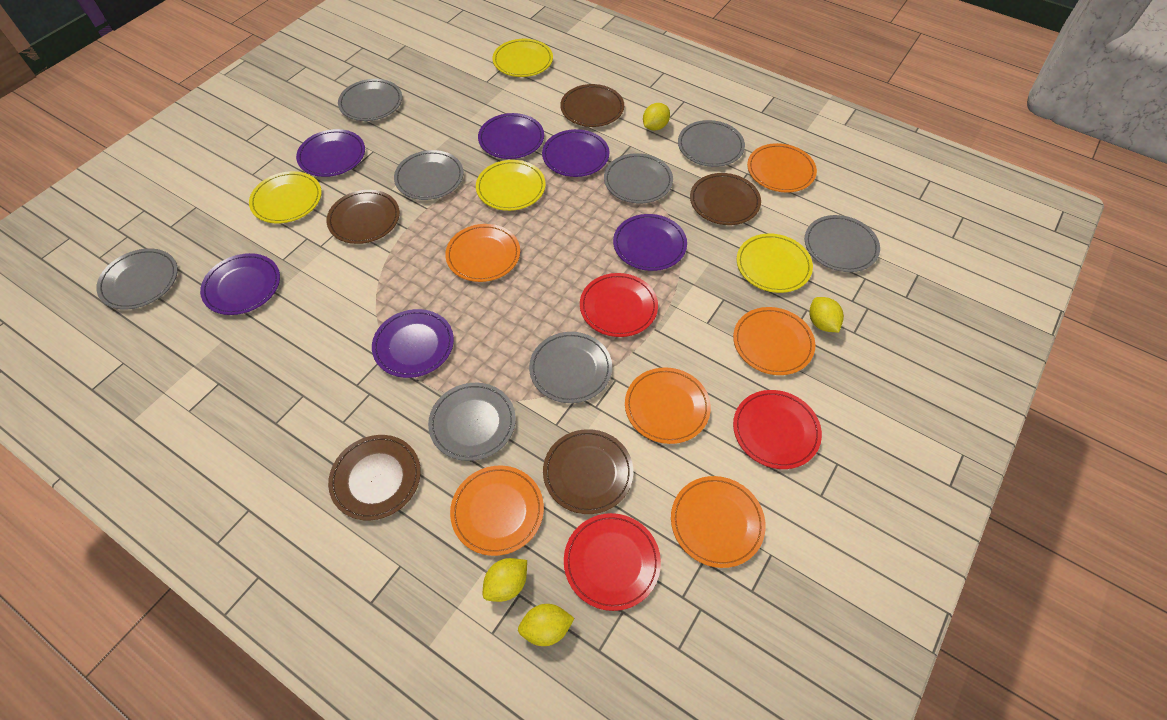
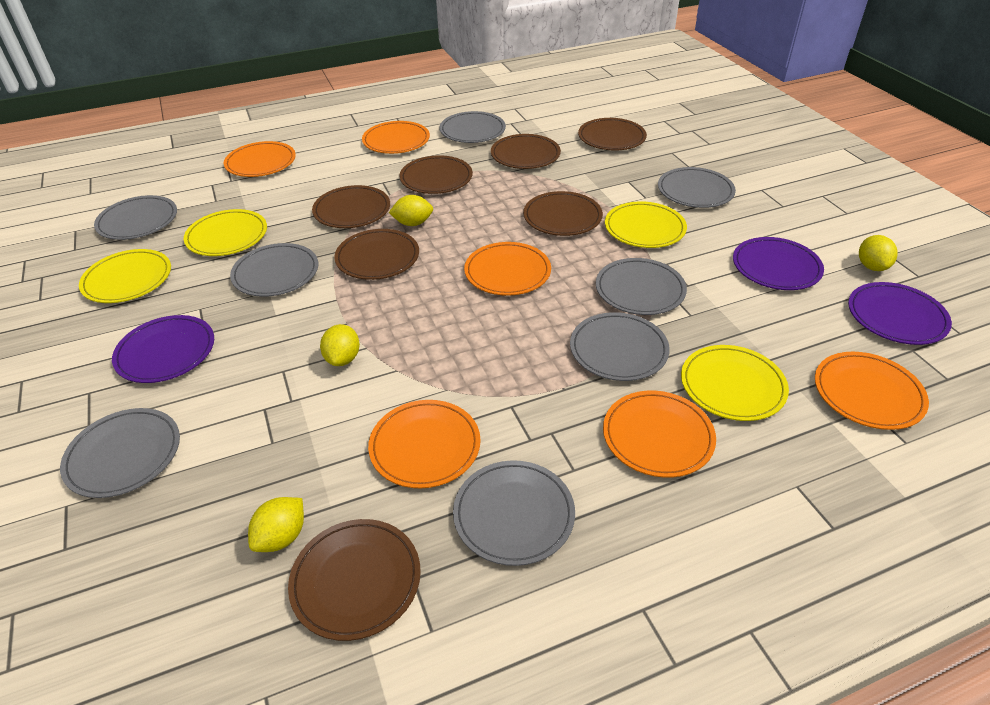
brown plate: 5 -> 7
purple plate: 6 -> 3
red plate: 3 -> 0

